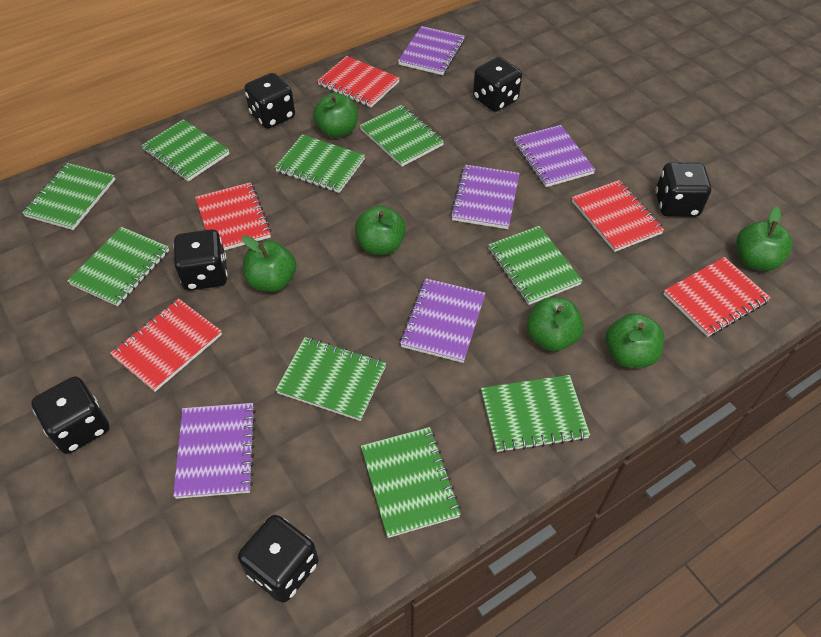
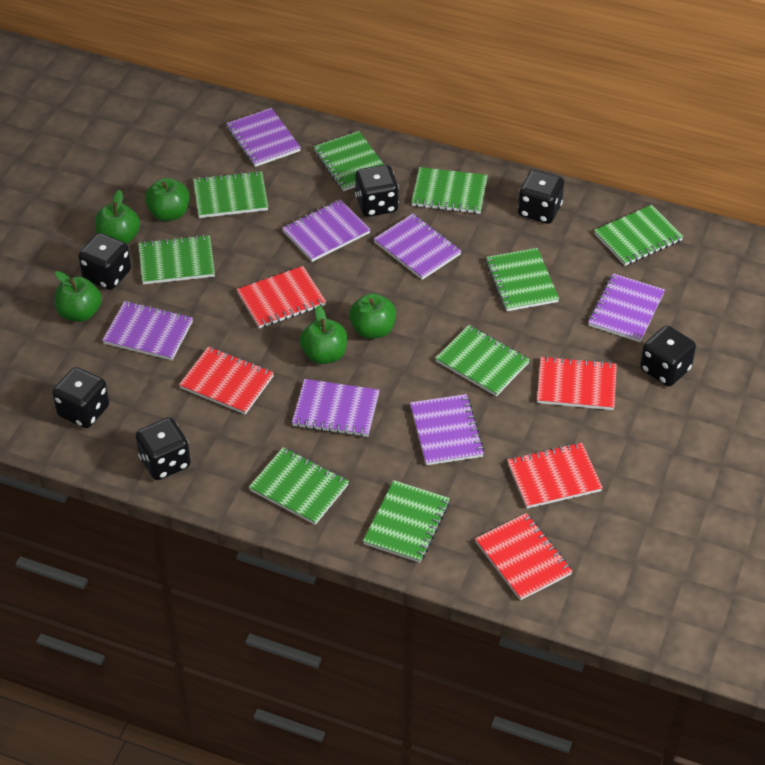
green apple: 6 -> 5
purple notebook: 5 -> 7

